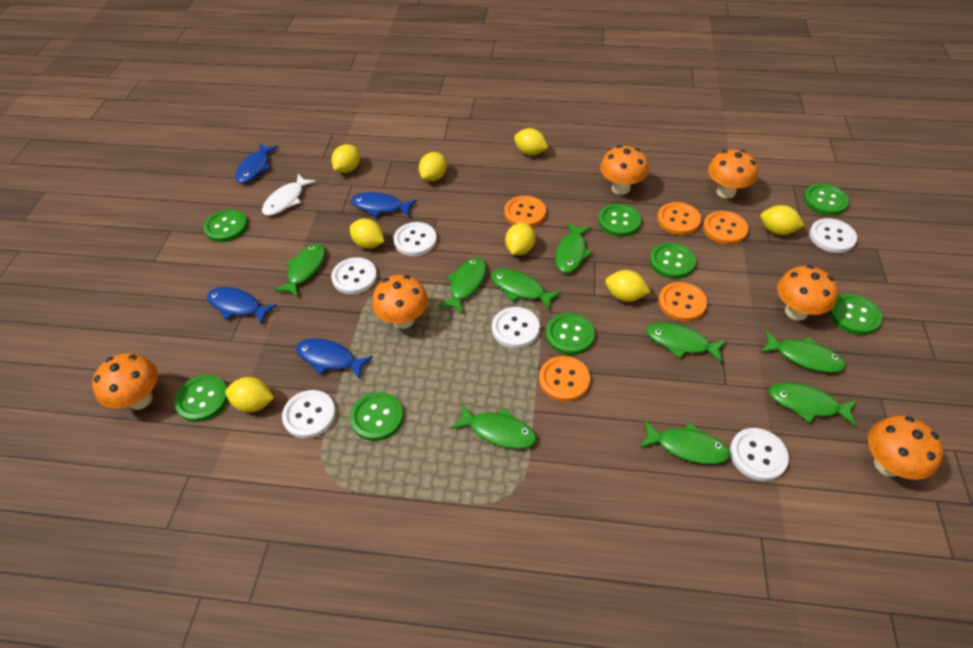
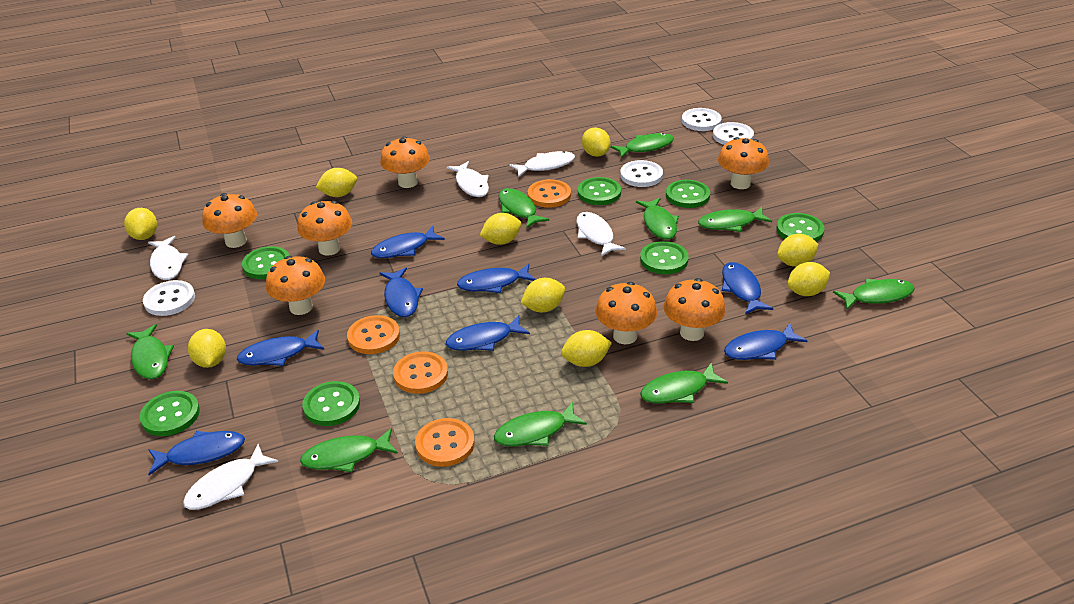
blue fish: 4 -> 8
green button: 8 -> 7
orange button: 5 -> 4
orange mushroom: 6 -> 7
white button: 6 -> 4
white fish: 1 -> 5
yellow lemon: 8 -> 9

